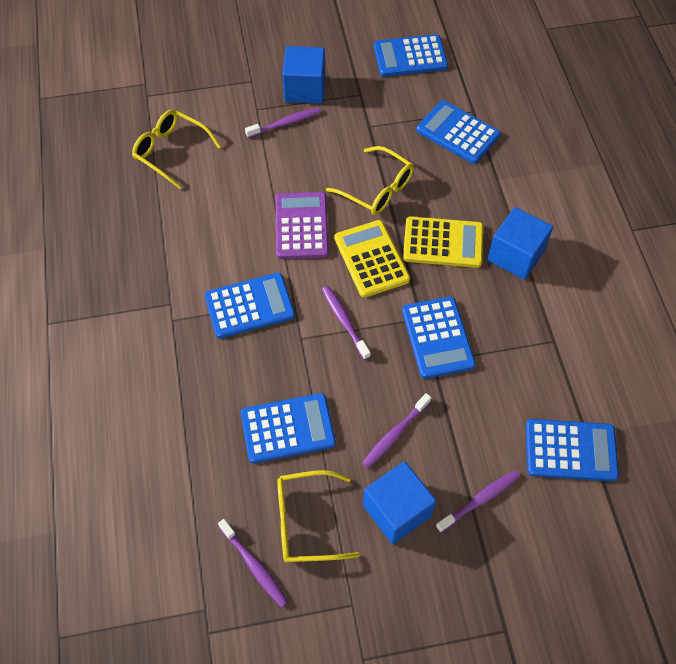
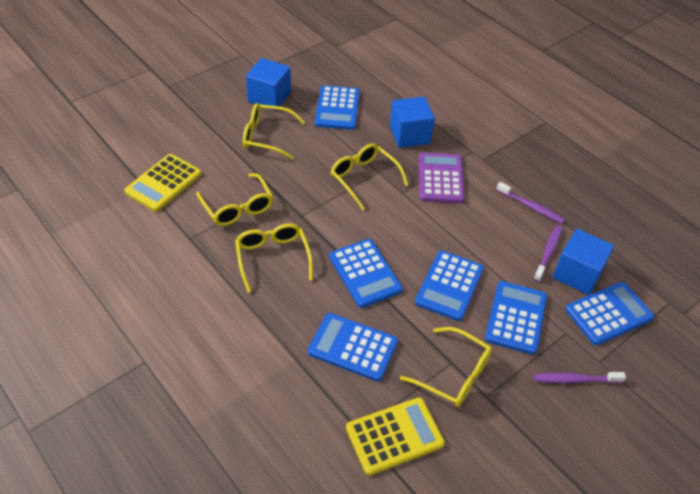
purple toothbrush: 5 -> 3
yellow glasses: 3 -> 5

